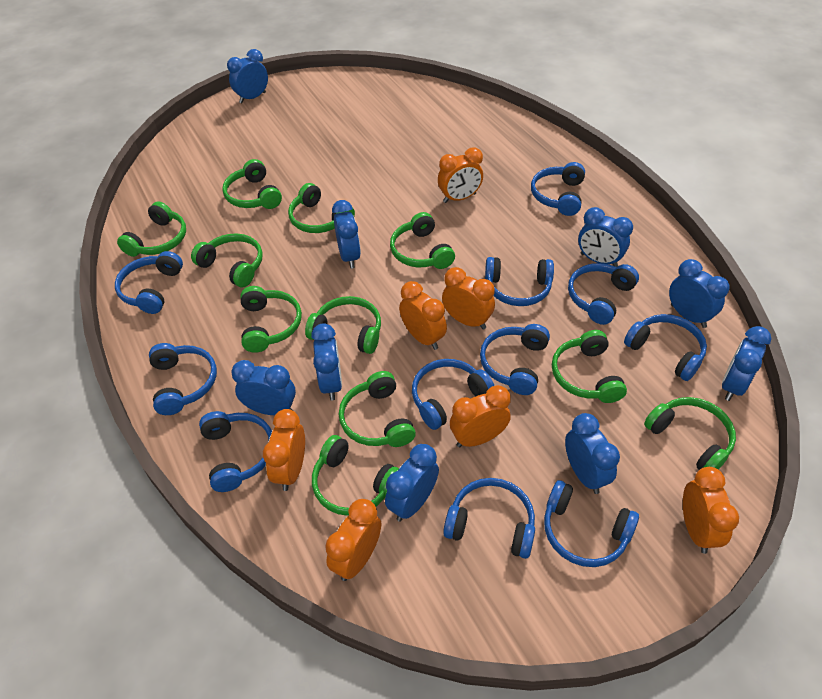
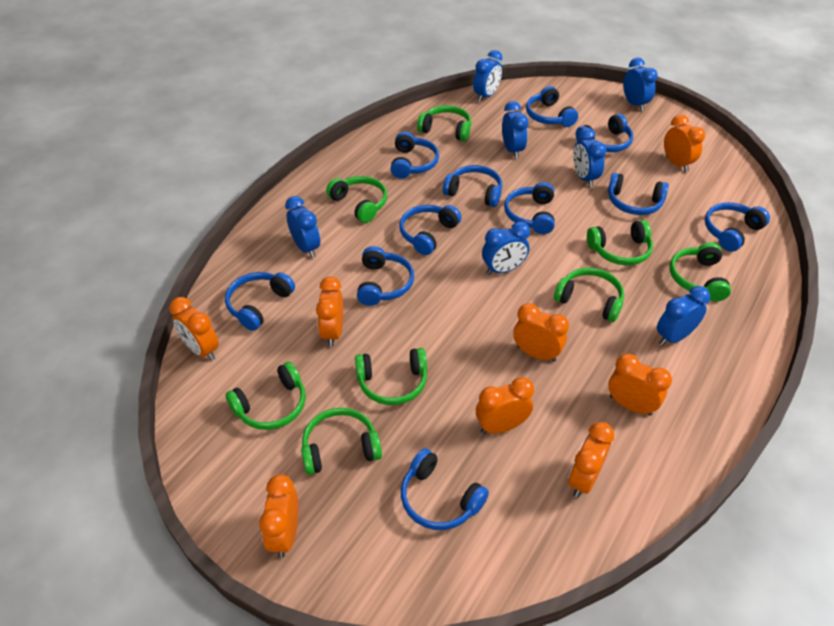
blue clock: 9 -> 7
green headphones: 11 -> 8
orange clock: 7 -> 8

